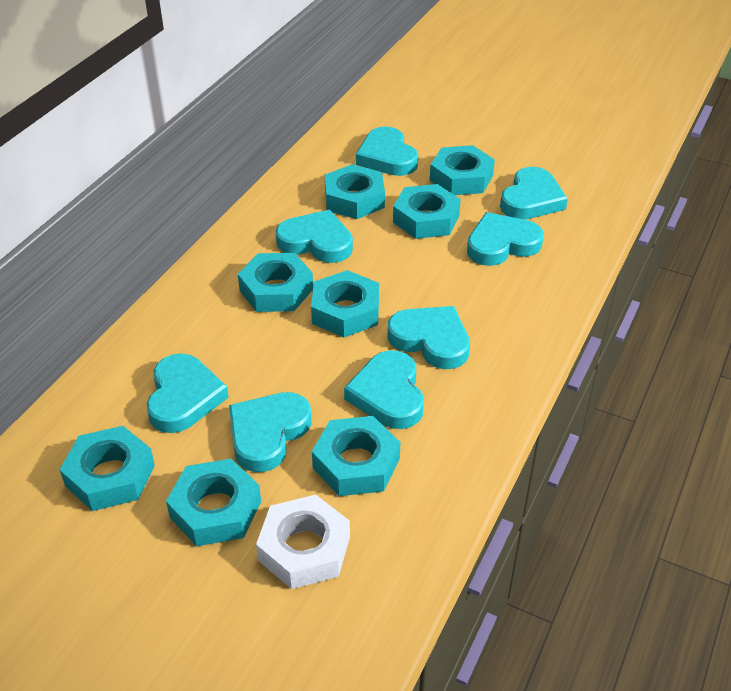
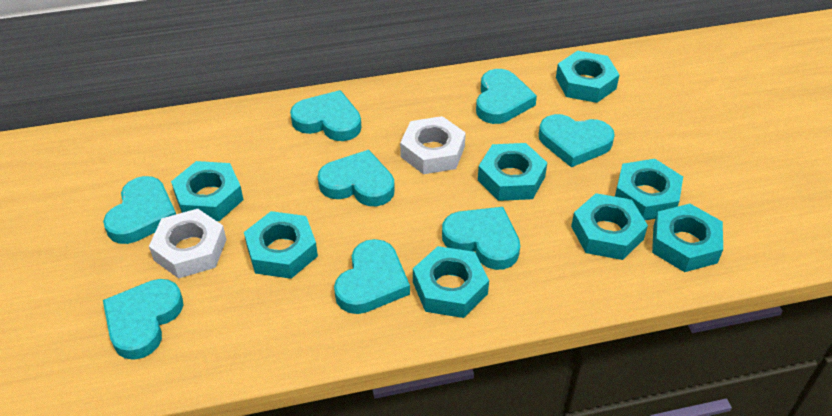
white nut: 1 -> 2

